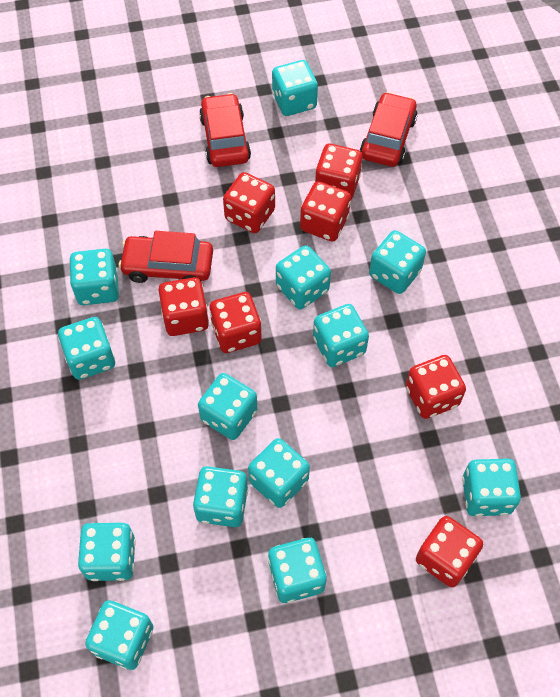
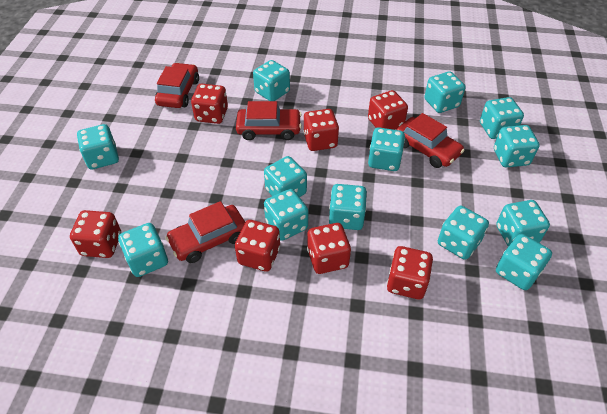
red car: 3 -> 4

